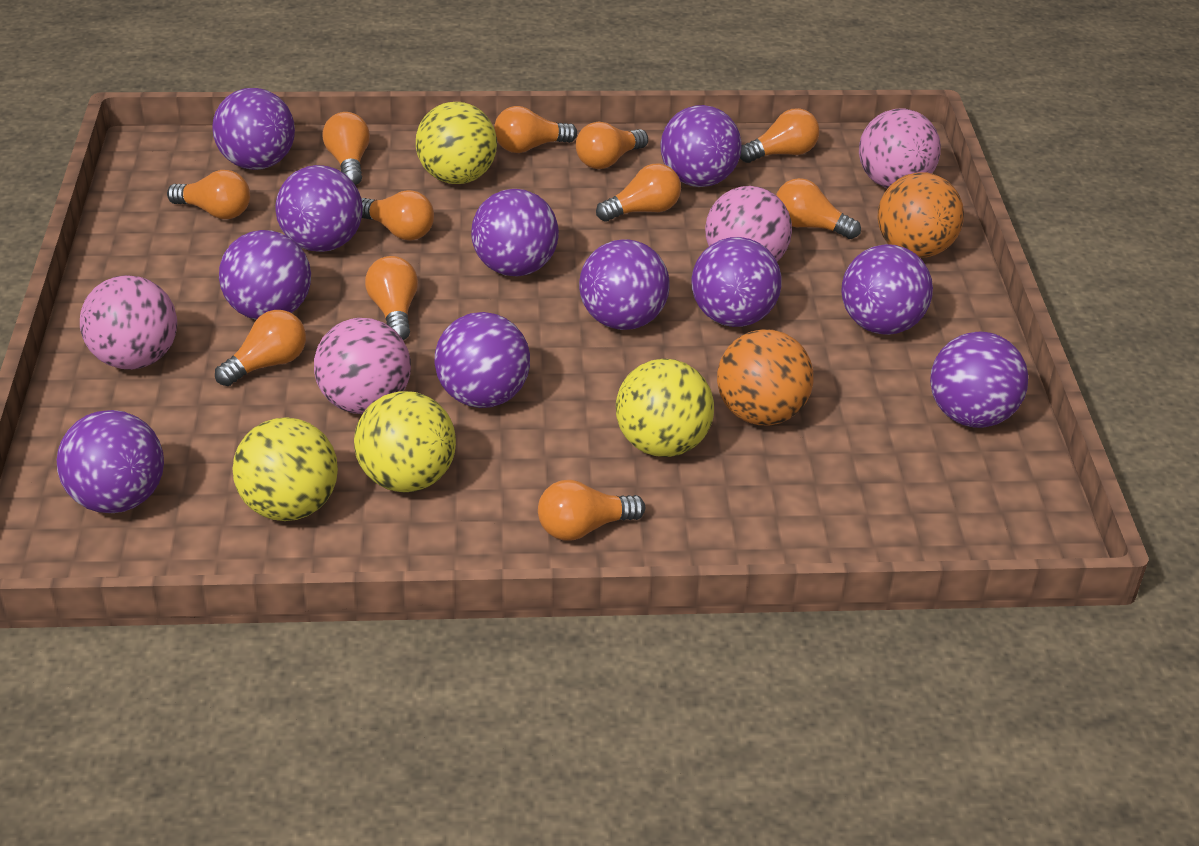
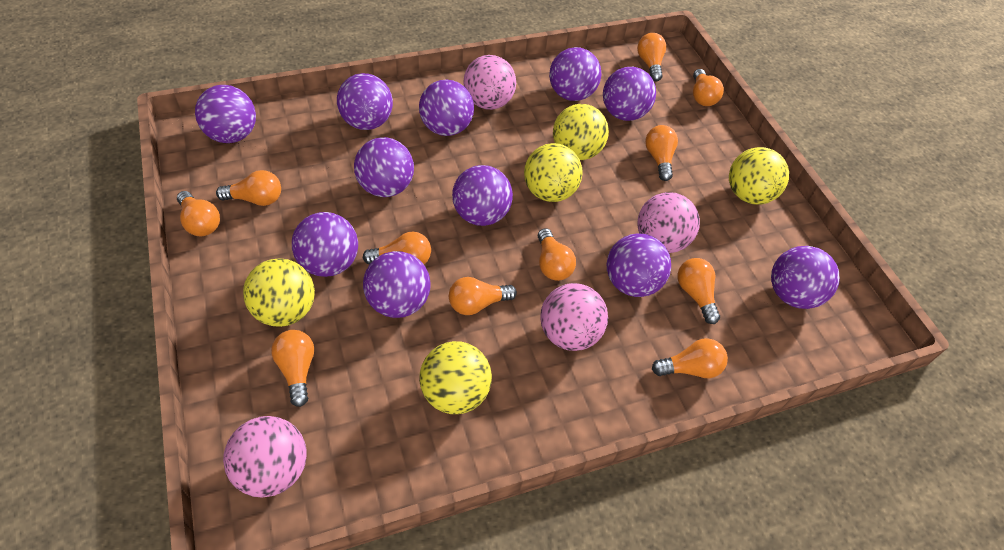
orange ball: 2 -> 0
yellow ball: 4 -> 5

